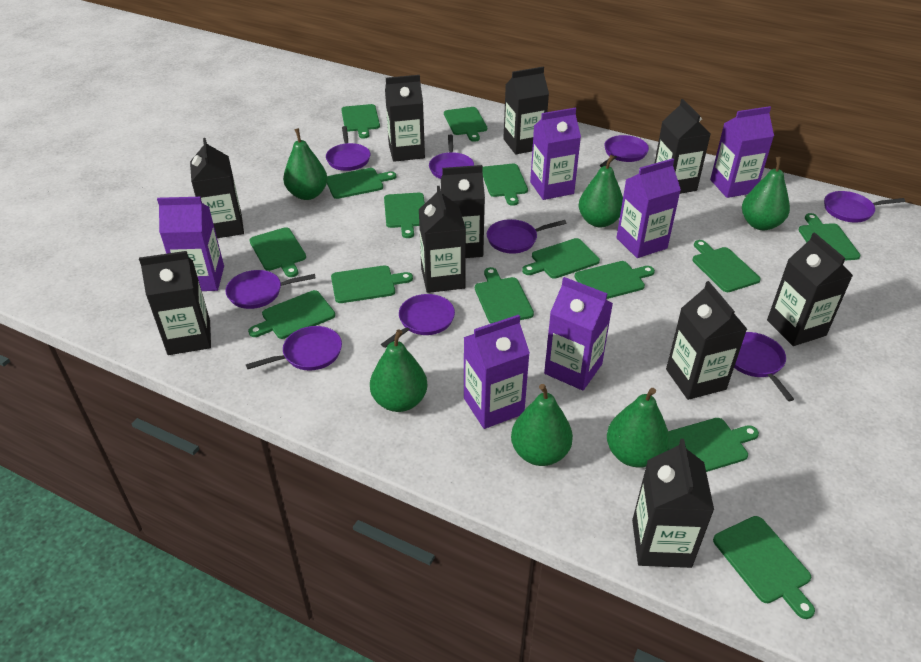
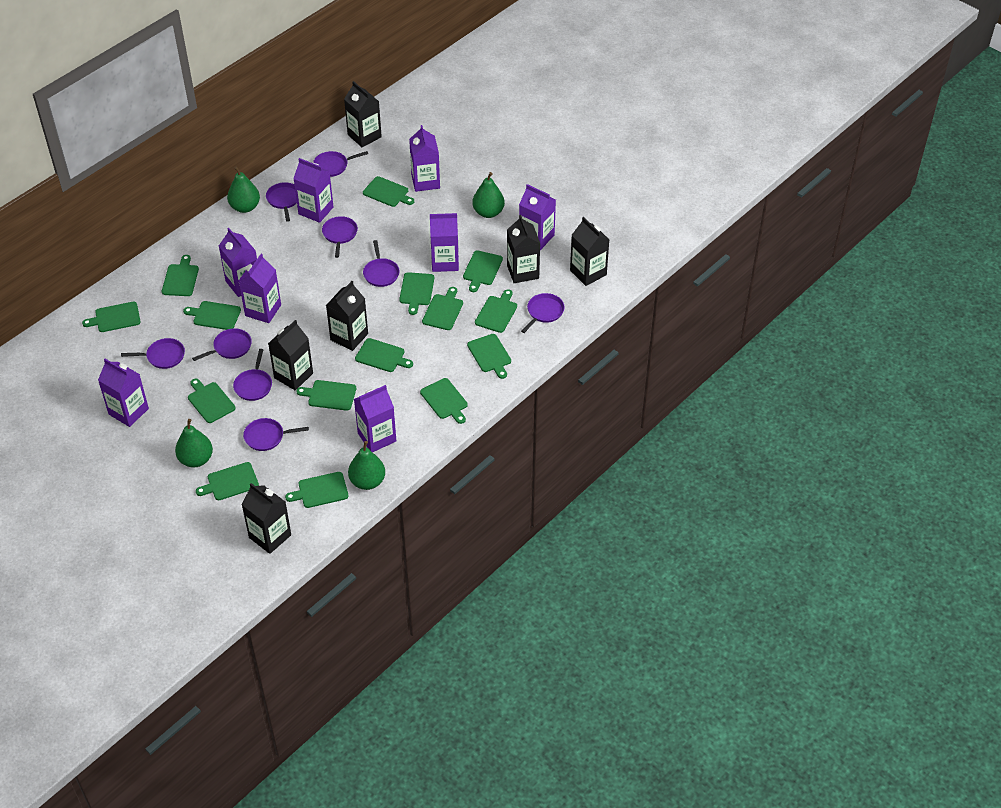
black carton: 10 -> 6
green pear: 6 -> 4
purple carton: 6 -> 8

